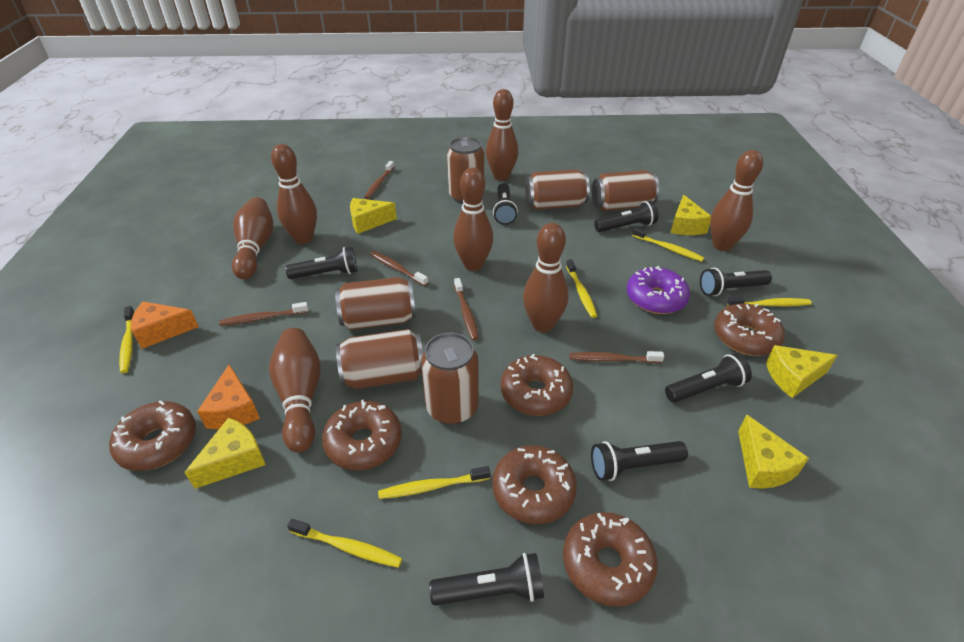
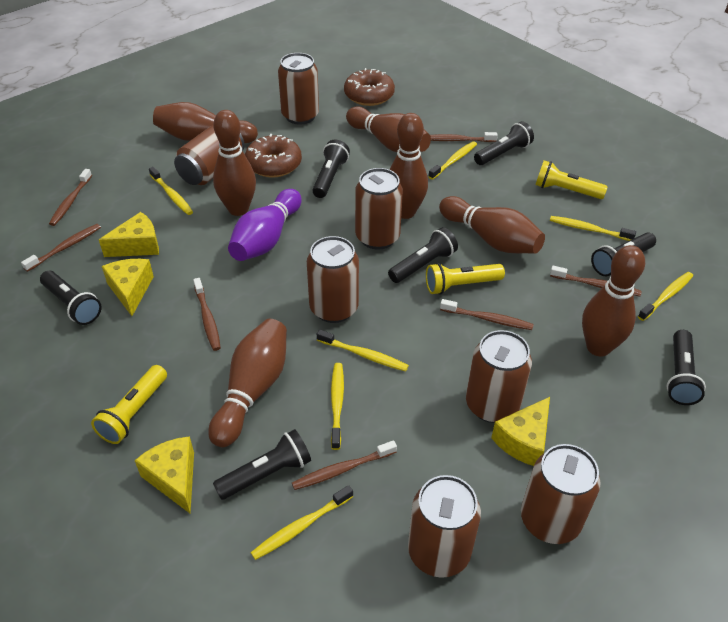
brown can: 6 -> 7
brown donut: 6 -> 2
brown toothbrush: 5 -> 7
orange cheese: 2 -> 0
purple bowling pin: 0 -> 1
purple donut: 1 -> 0
yellow cheese: 5 -> 4
yellow flashlight: 0 -> 3
yellow toothbrush: 6 -> 7

